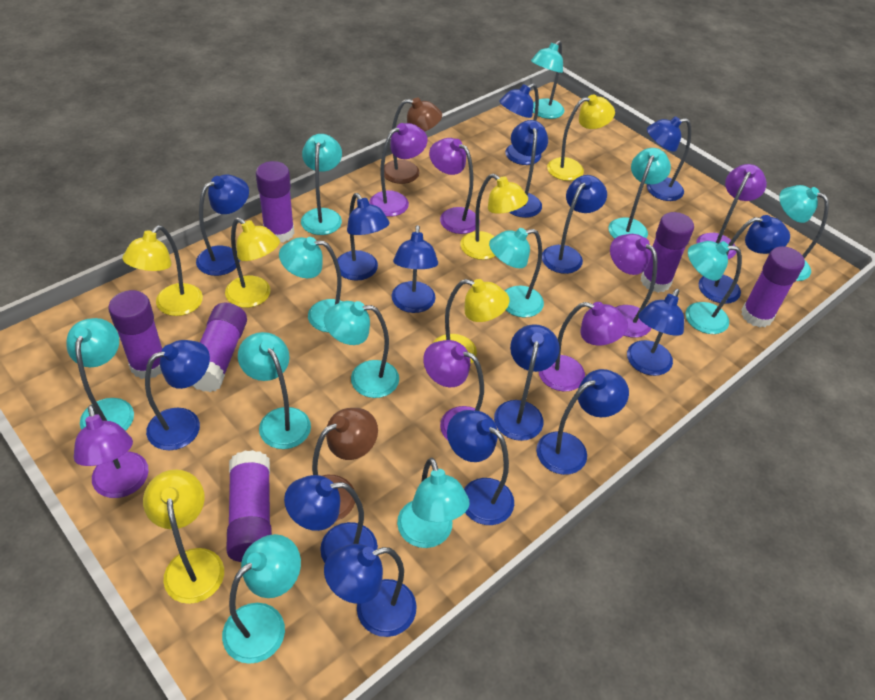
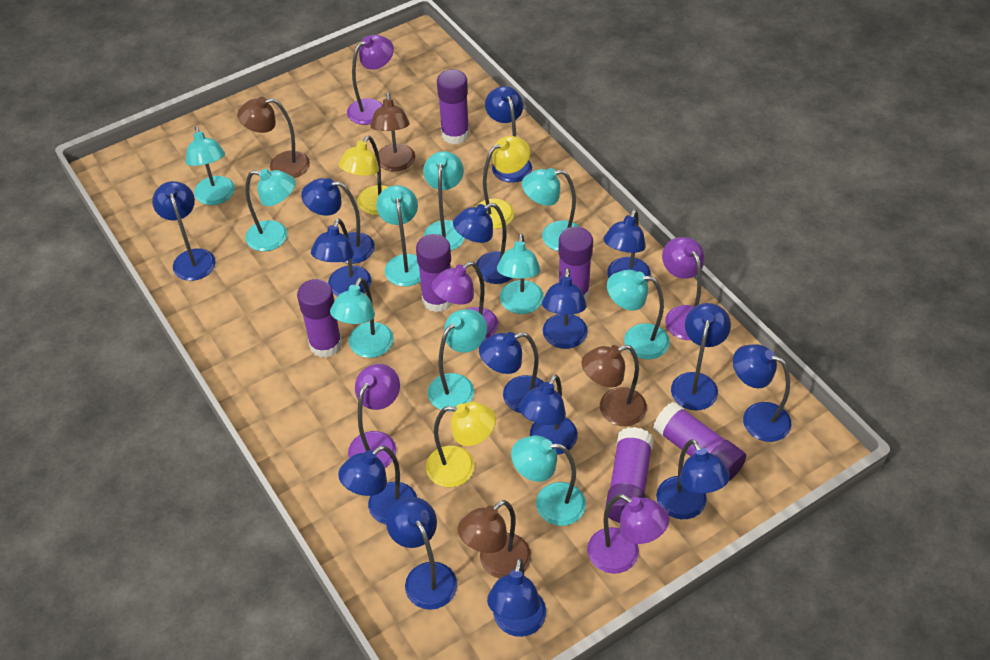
brown lamp: 2 -> 4
purple lamp: 7 -> 5
turquoise lamp: 12 -> 10
yellow lamp: 6 -> 3

